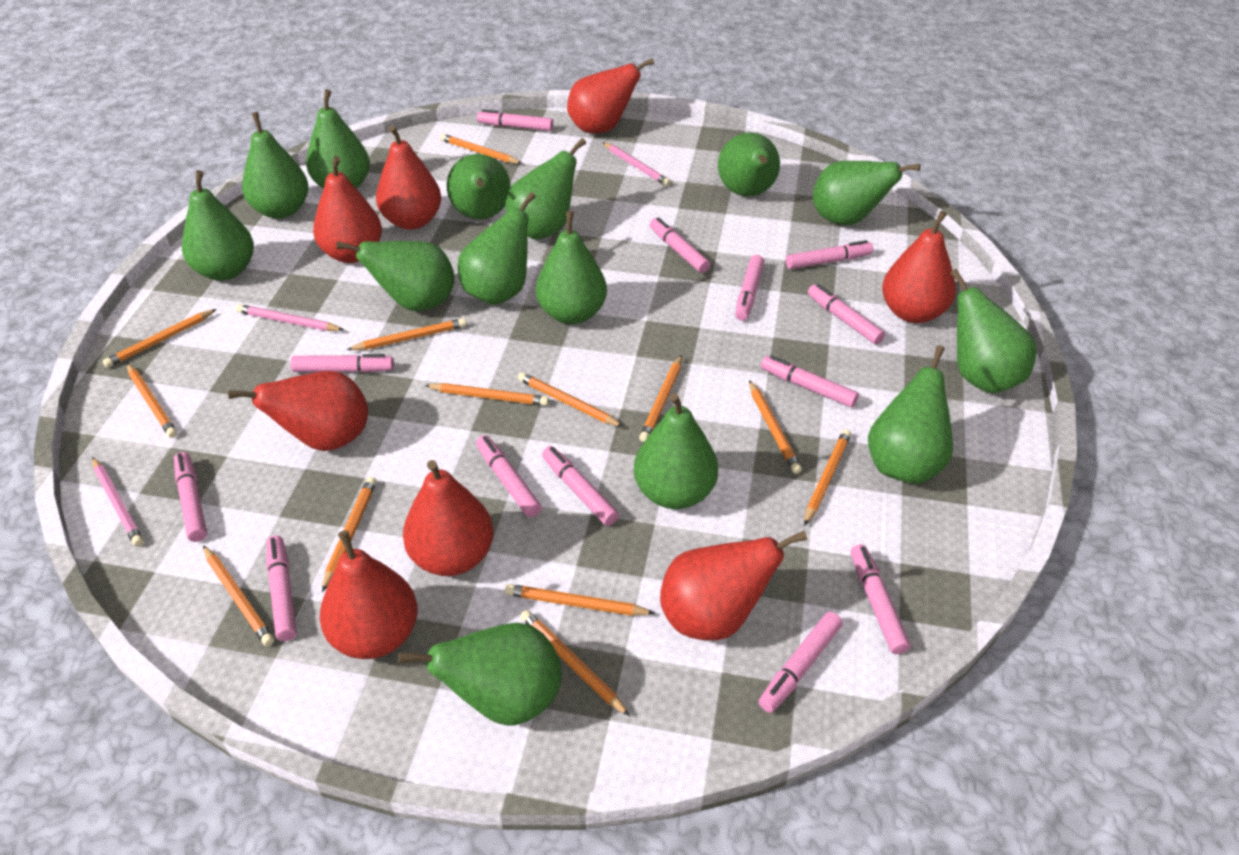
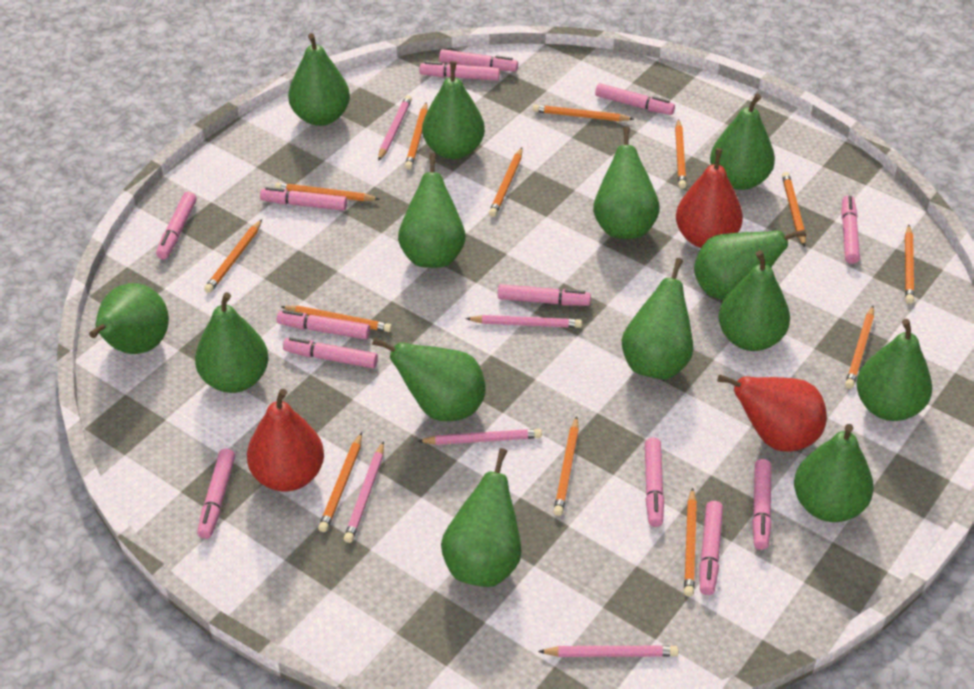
pink pencil: 3 -> 5
red pear: 8 -> 3

